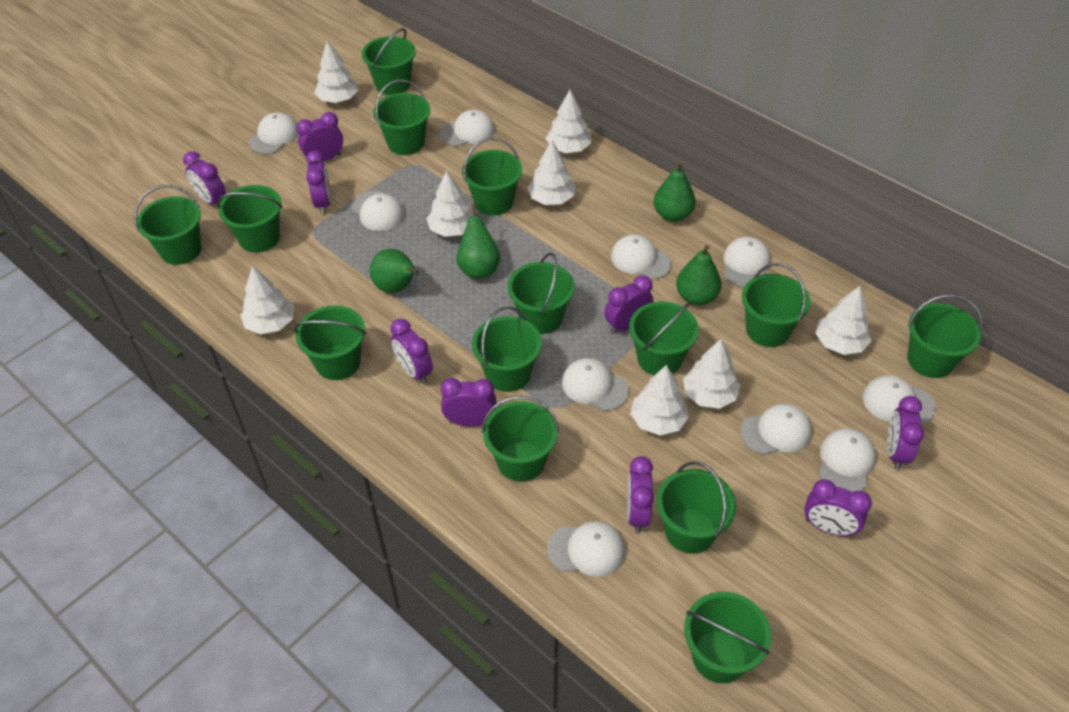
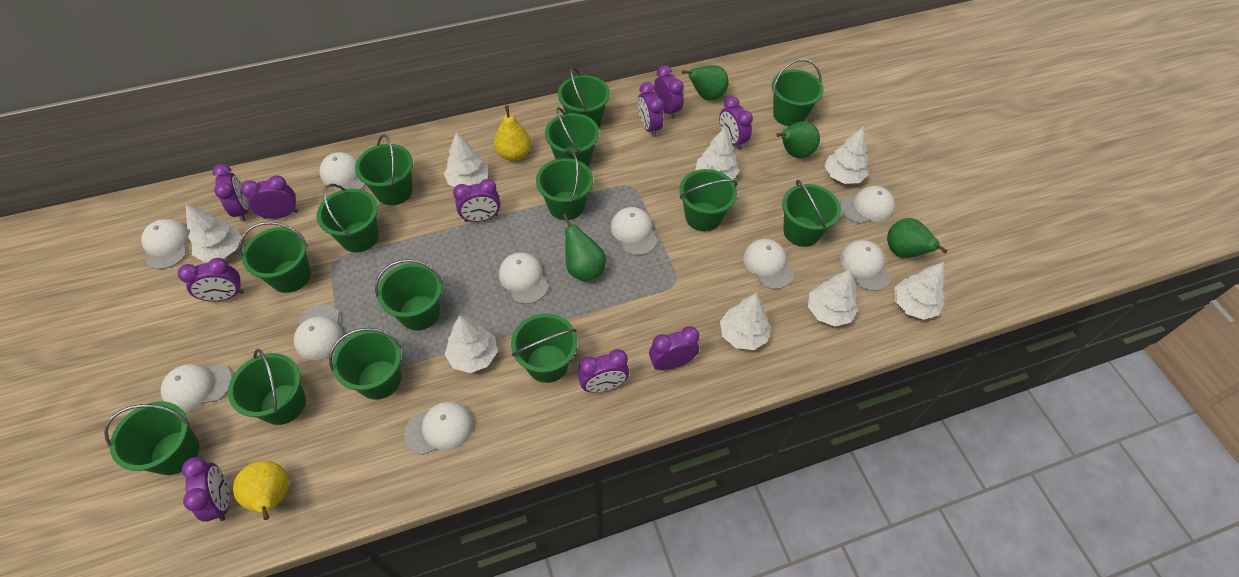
purple clock: 9 -> 10
yellow pear: 0 -> 2

